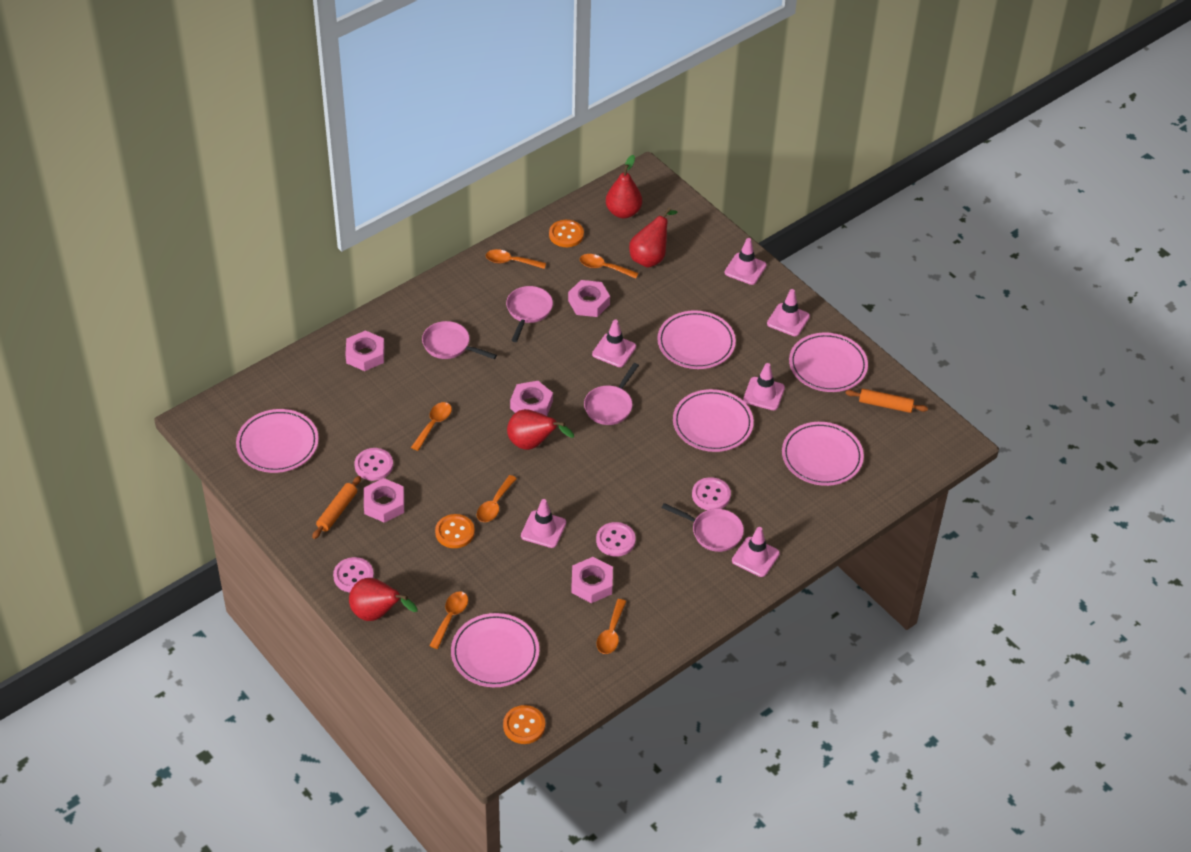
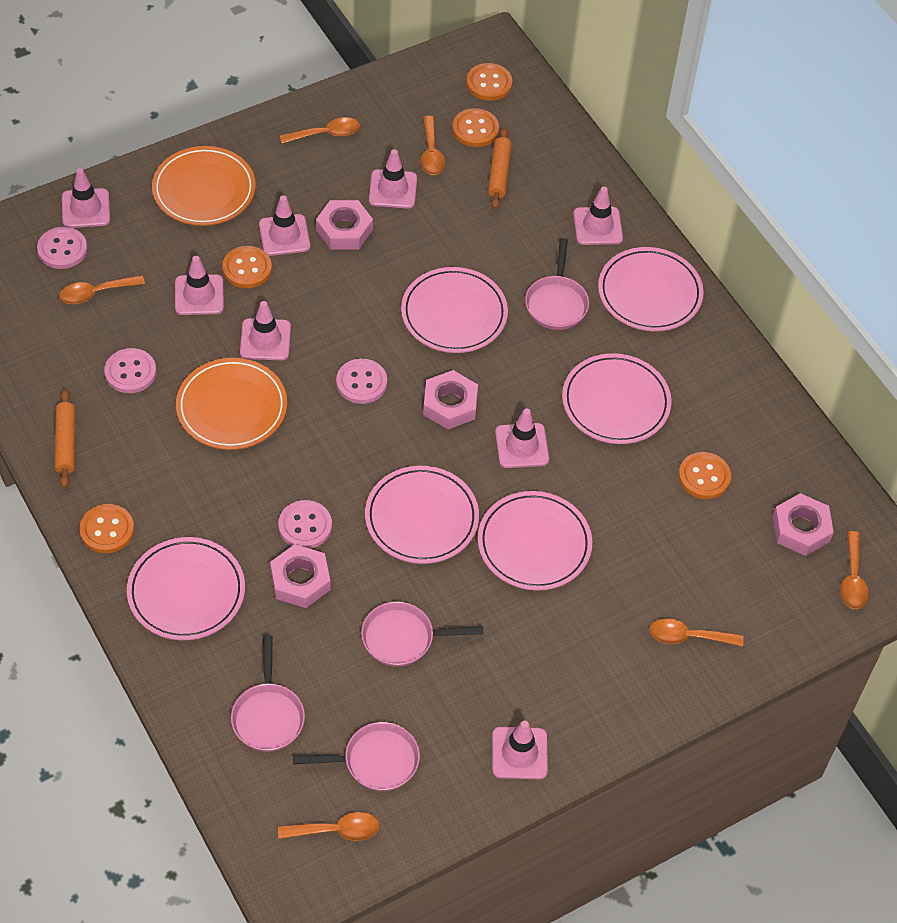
orange button: 3 -> 5
orange plate: 0 -> 2
pink nut: 5 -> 4
pink traffic cone: 6 -> 8
red pear: 4 -> 0

